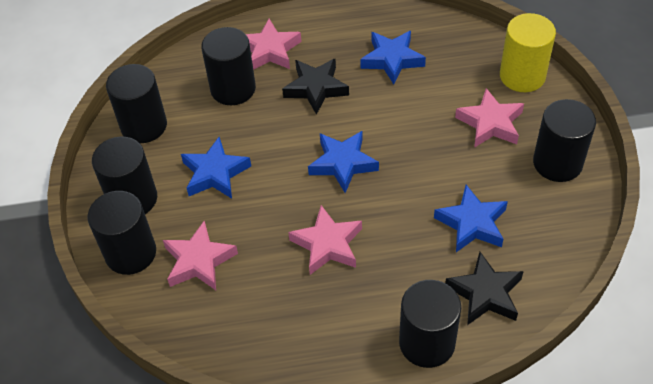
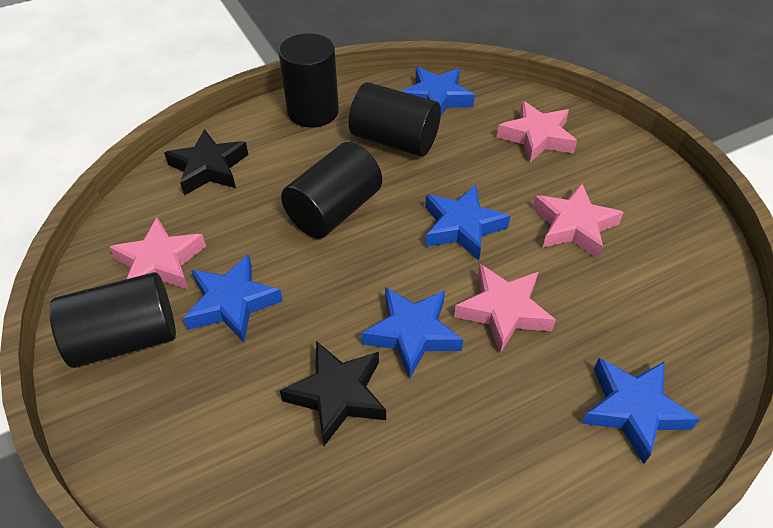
black cylinder: 6 -> 4
blue star: 4 -> 5
yellow cylinder: 1 -> 0

